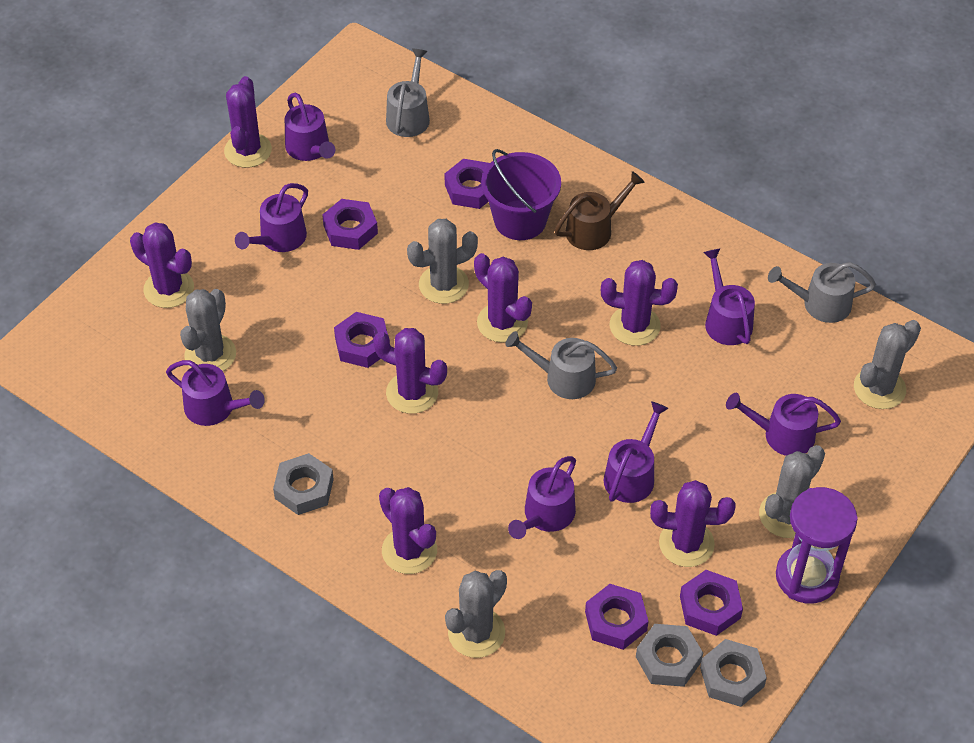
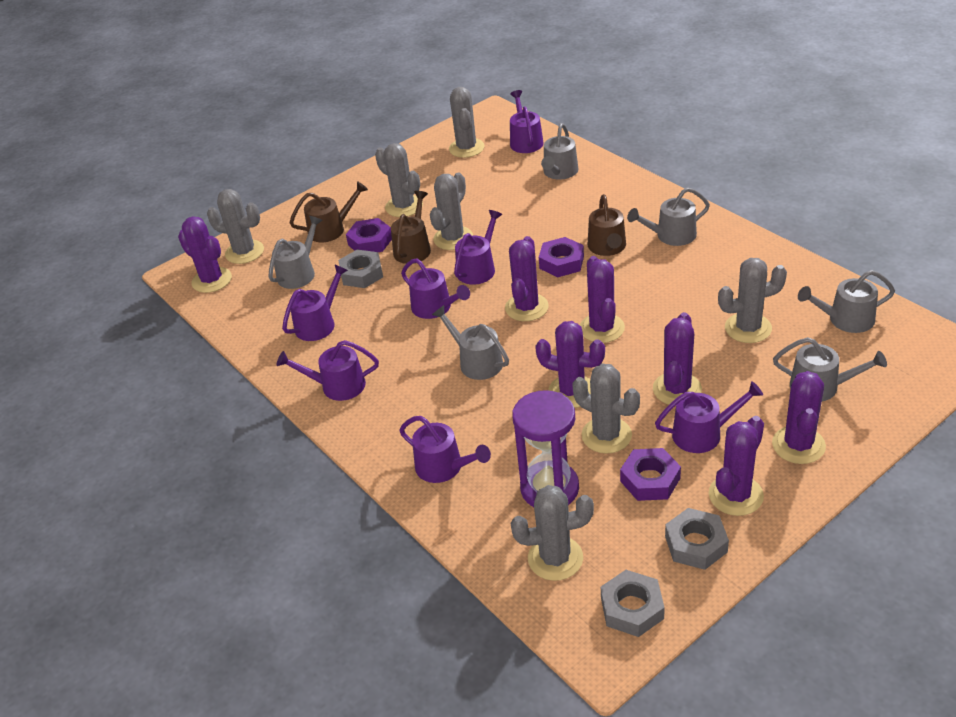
brown watering can: 1 -> 3
grey cactus: 5 -> 7
grey watering can: 3 -> 6
purple bucket: 1 -> 0
purple nut: 5 -> 3

